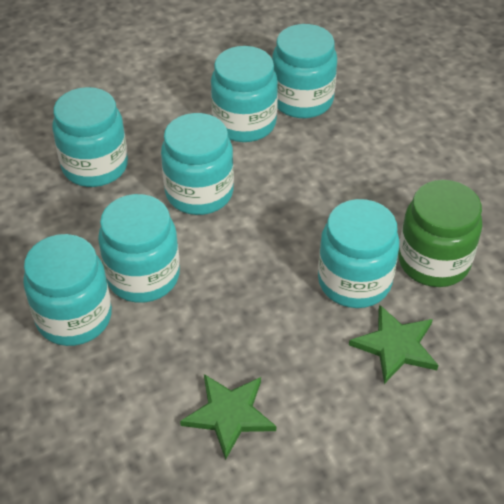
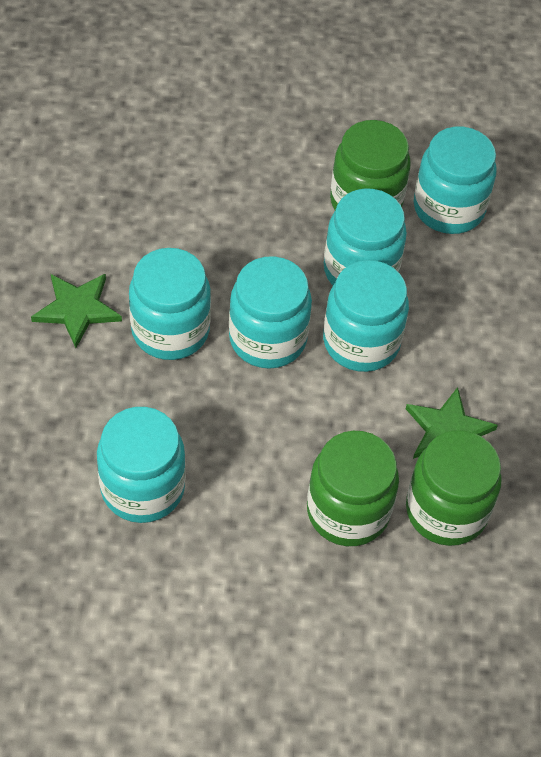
green jar: 1 -> 3
turquoise jar: 7 -> 6

